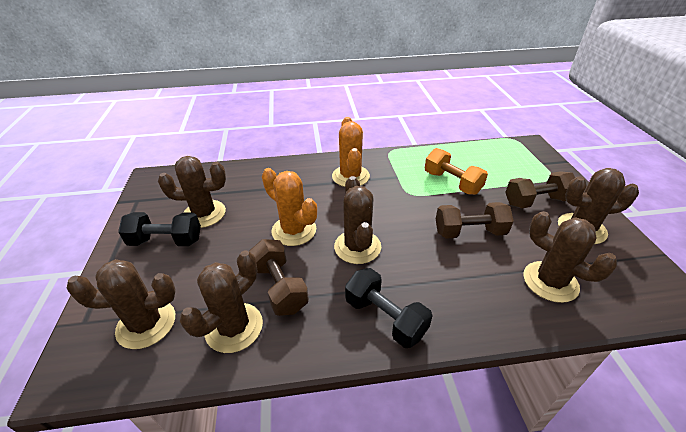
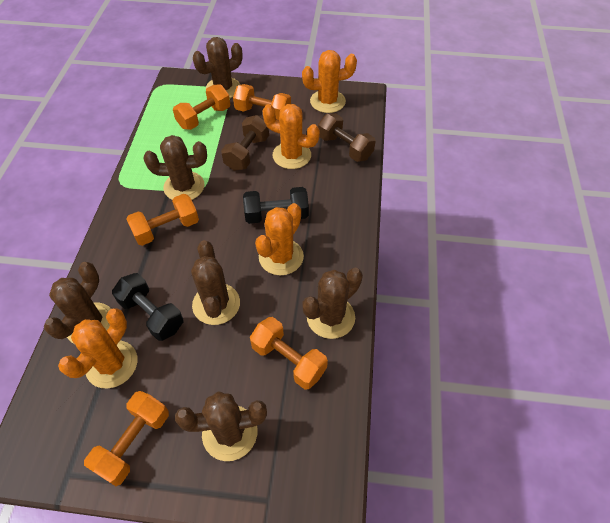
brown dumbbell: 3 -> 2
orange cactus: 2 -> 4
orange dumbbell: 1 -> 5

